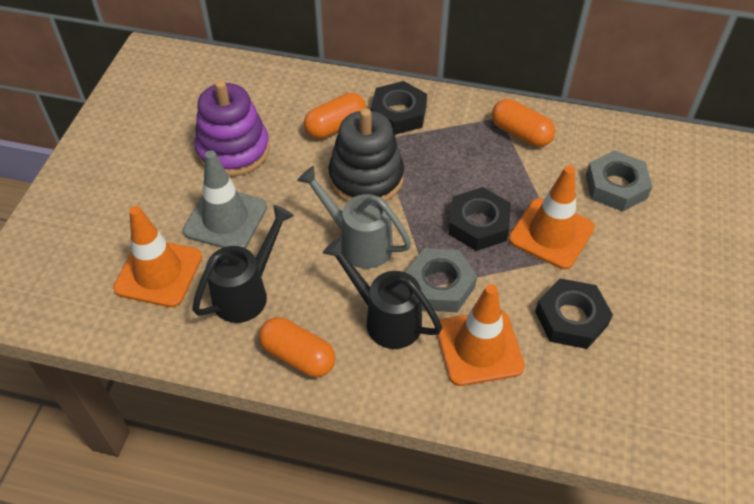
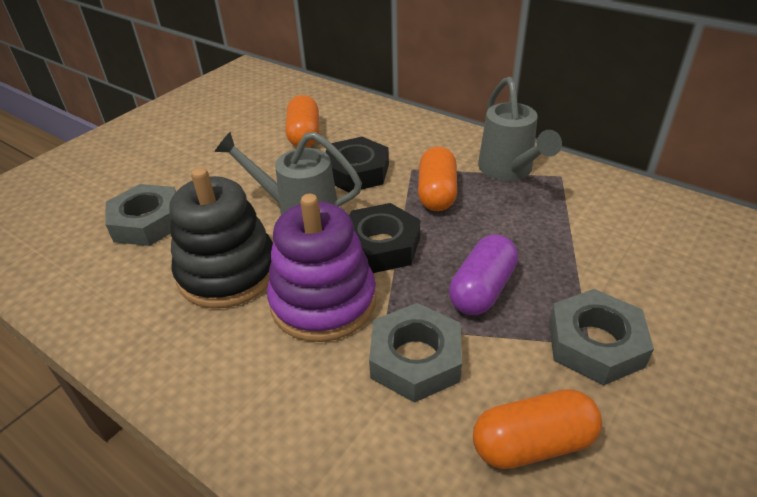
black nut: 3 -> 2
black watering can: 2 -> 0
grey nut: 2 -> 3
grey traffic cone: 1 -> 0
grey watering can: 1 -> 2
orange traffic cone: 3 -> 0
purple capsule: 0 -> 1

